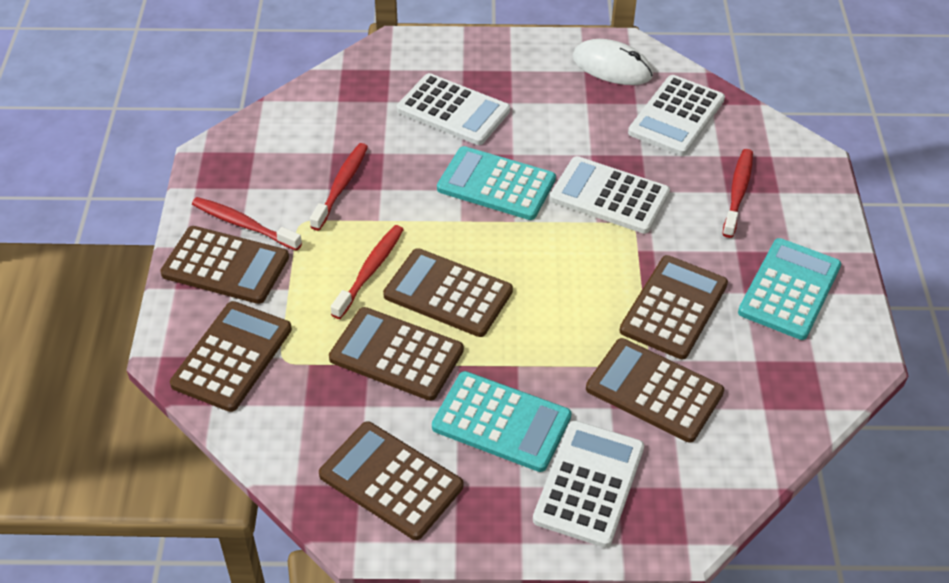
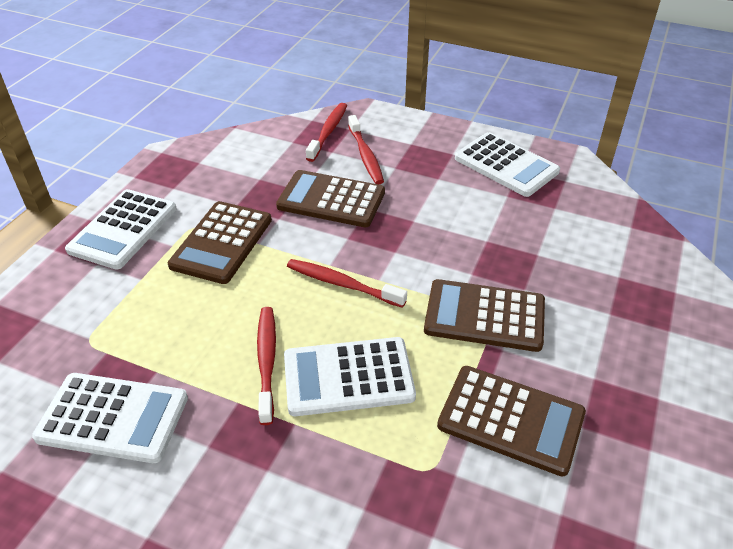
brown calculator: 7 -> 4
turquoise calculator: 3 -> 0
white mouse: 1 -> 0

